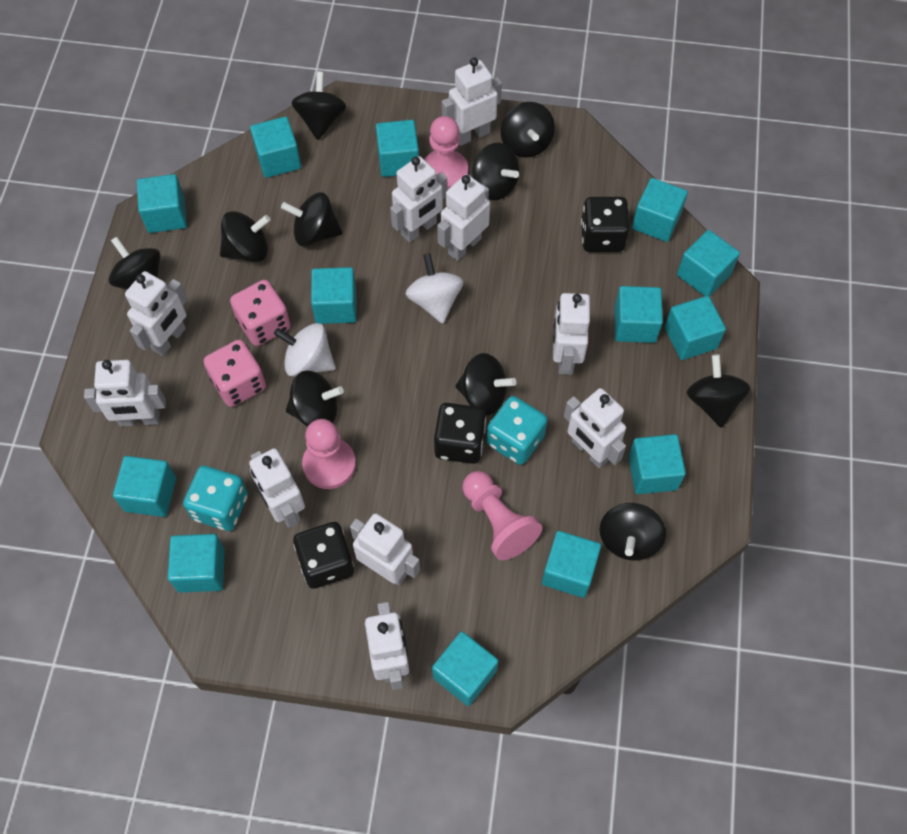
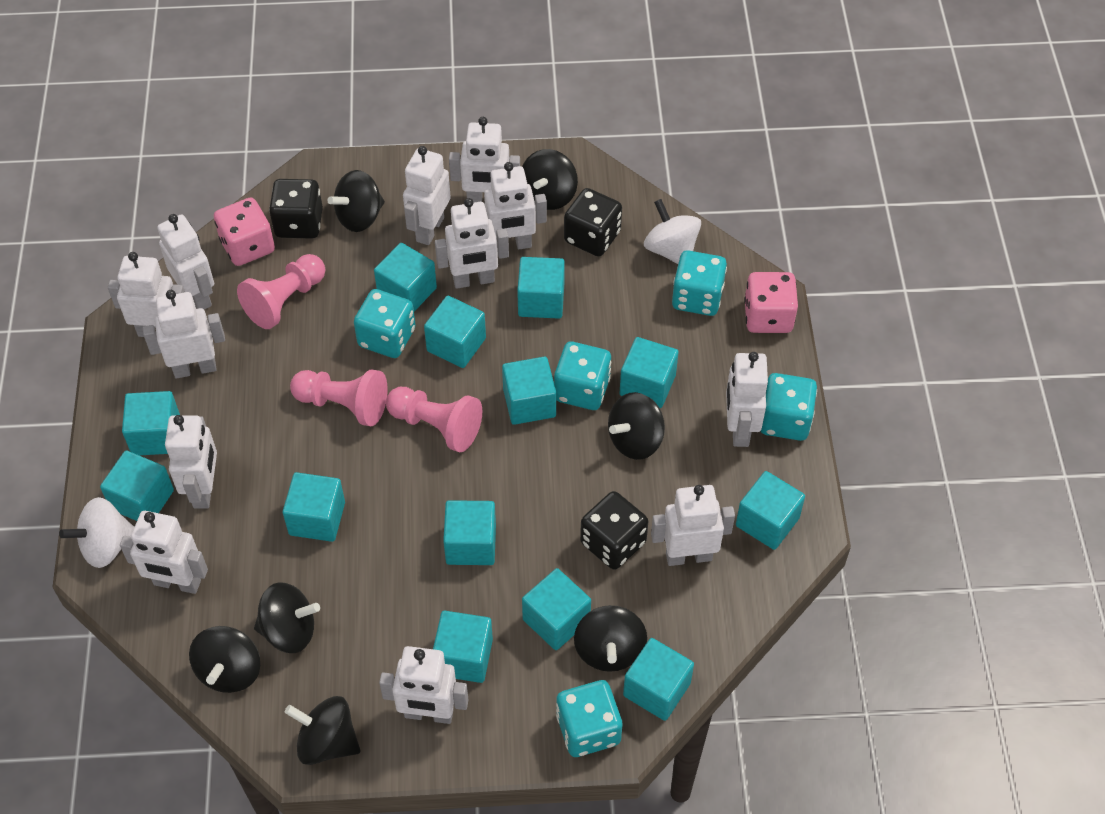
black spinning top: 10 -> 7
turquoise dice: 2 -> 5
white robot: 10 -> 12

